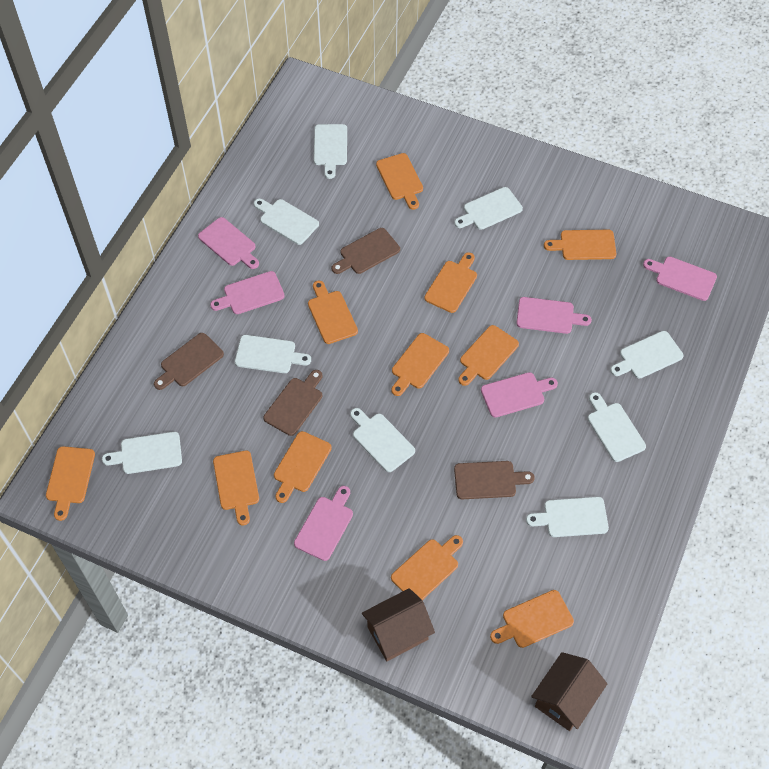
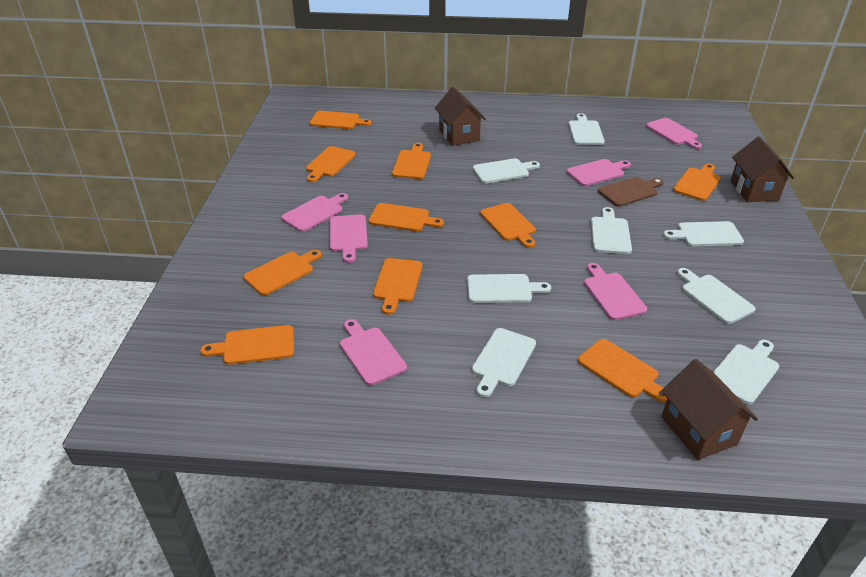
brown cutting board: 4 -> 1
brown house: 2 -> 3
orange cutting board: 11 -> 10
white cutting board: 9 -> 8

